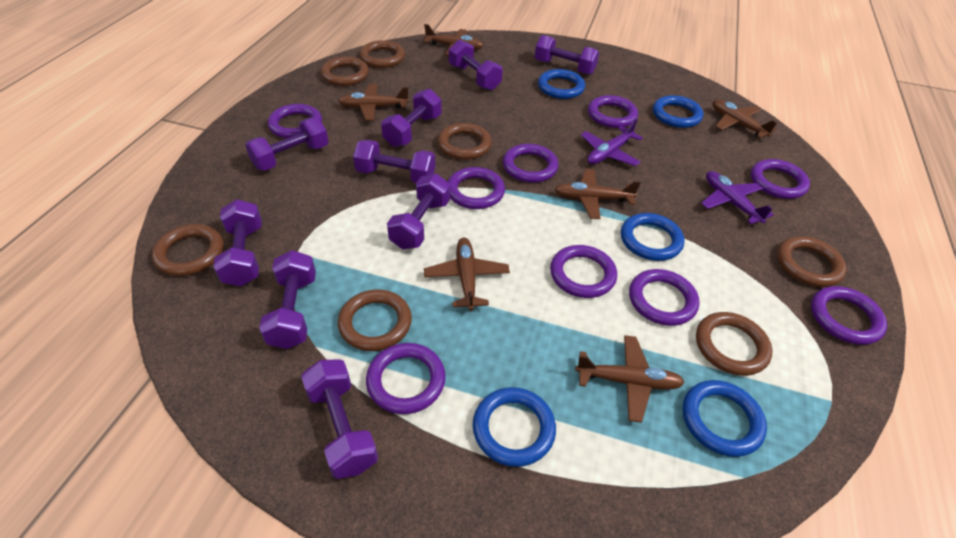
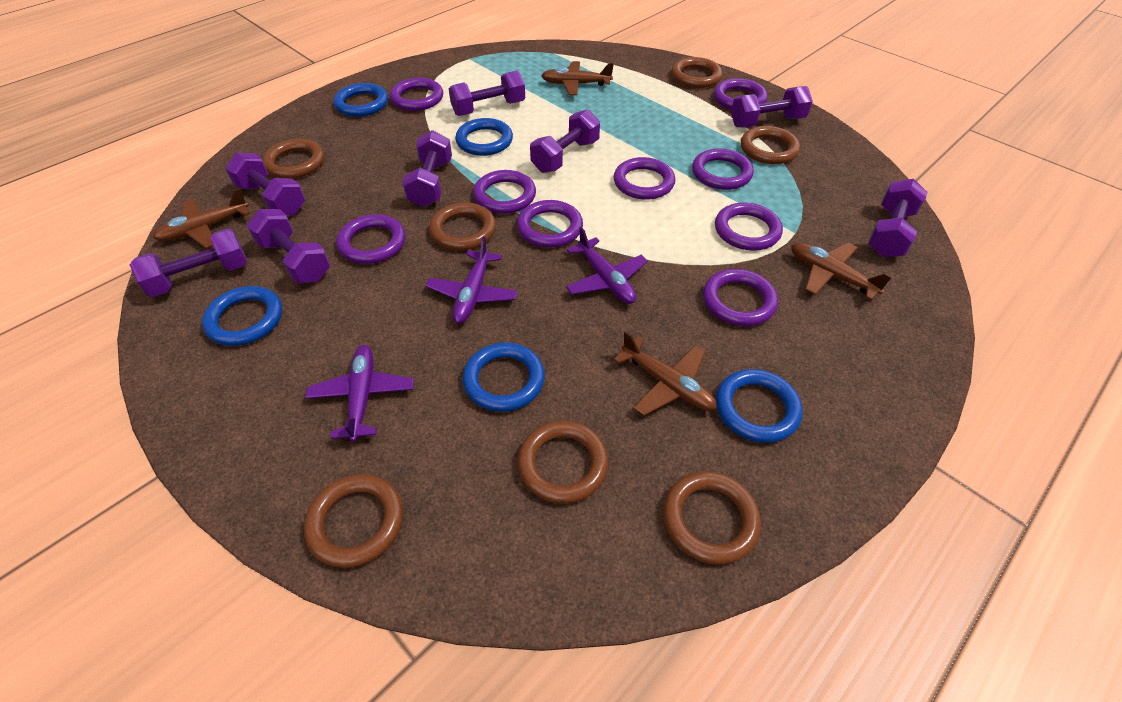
brown plane: 6 -> 4
purple dumbbell: 9 -> 8
purple plane: 2 -> 3

